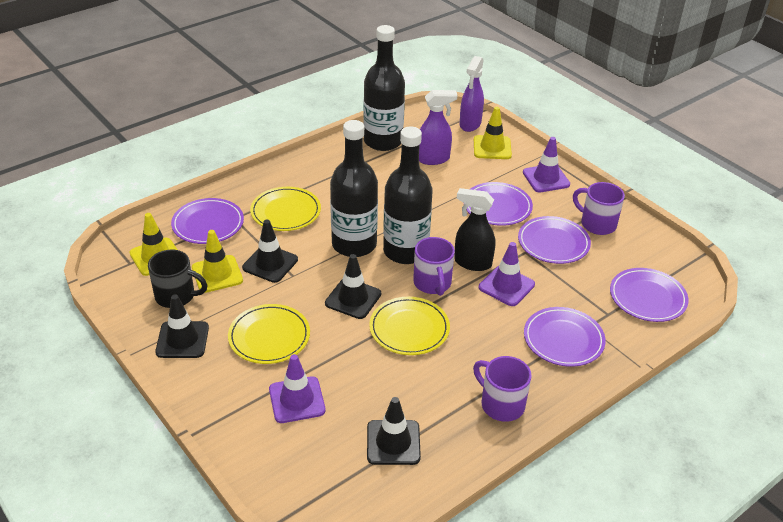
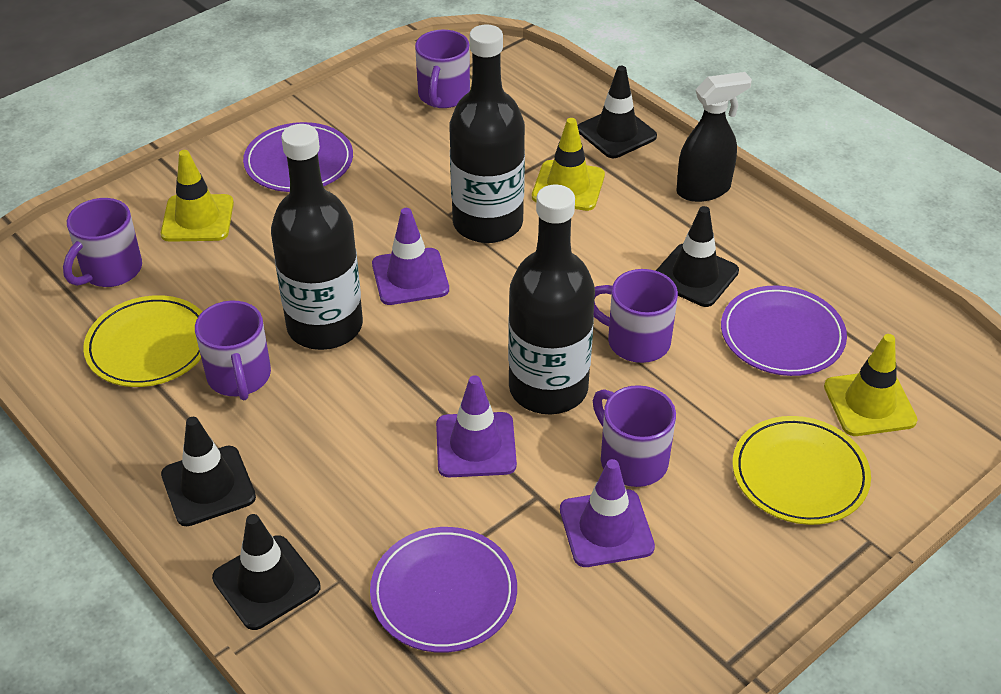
black mug: 1 -> 0
purple mug: 3 -> 5
purple plate: 5 -> 3
purple spray bottle: 2 -> 0
yellow plate: 3 -> 2

